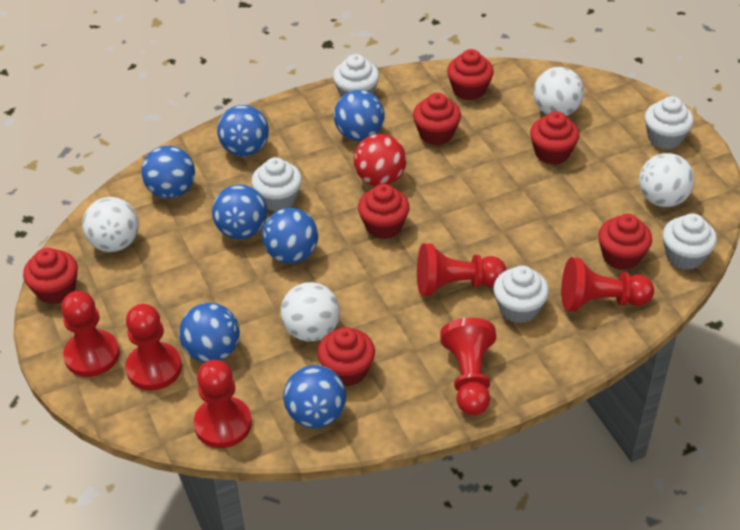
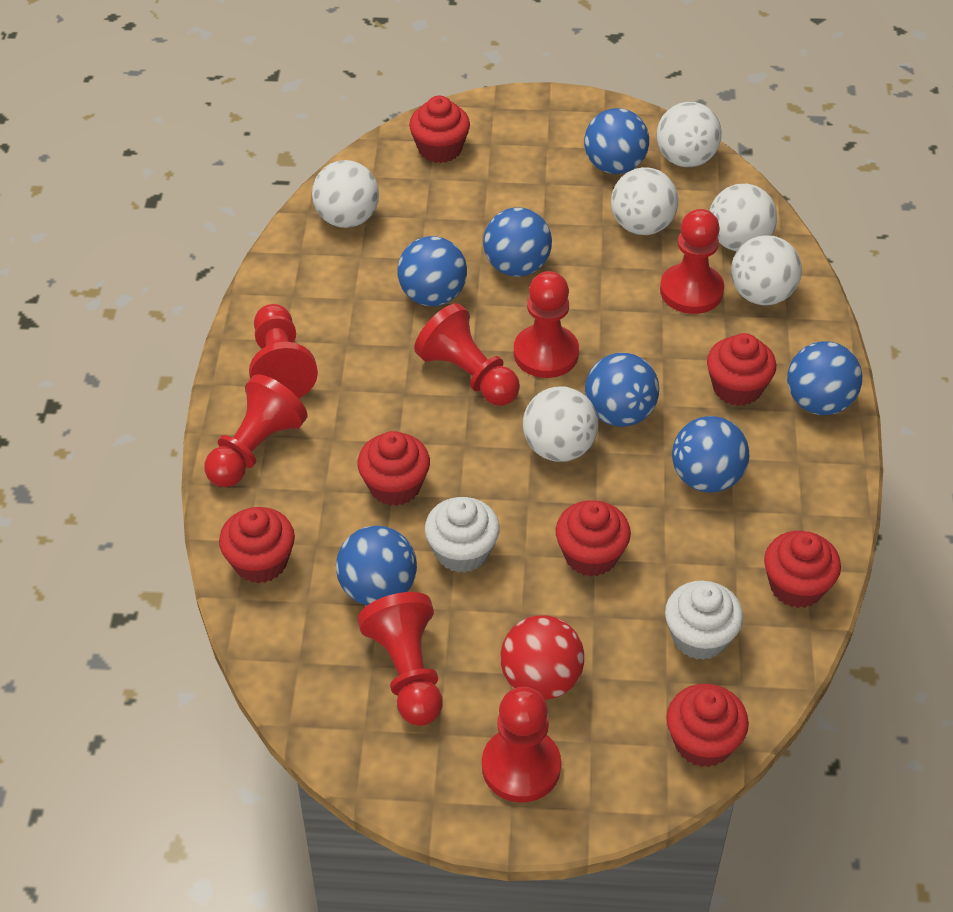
red pawn: 6 -> 7
white ball: 4 -> 6
white cupcake: 5 -> 2

